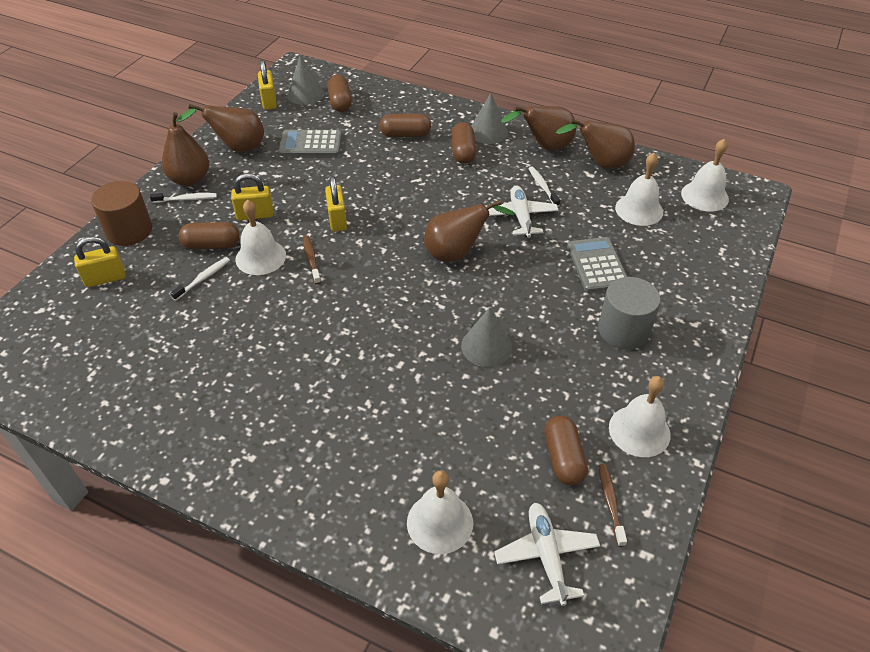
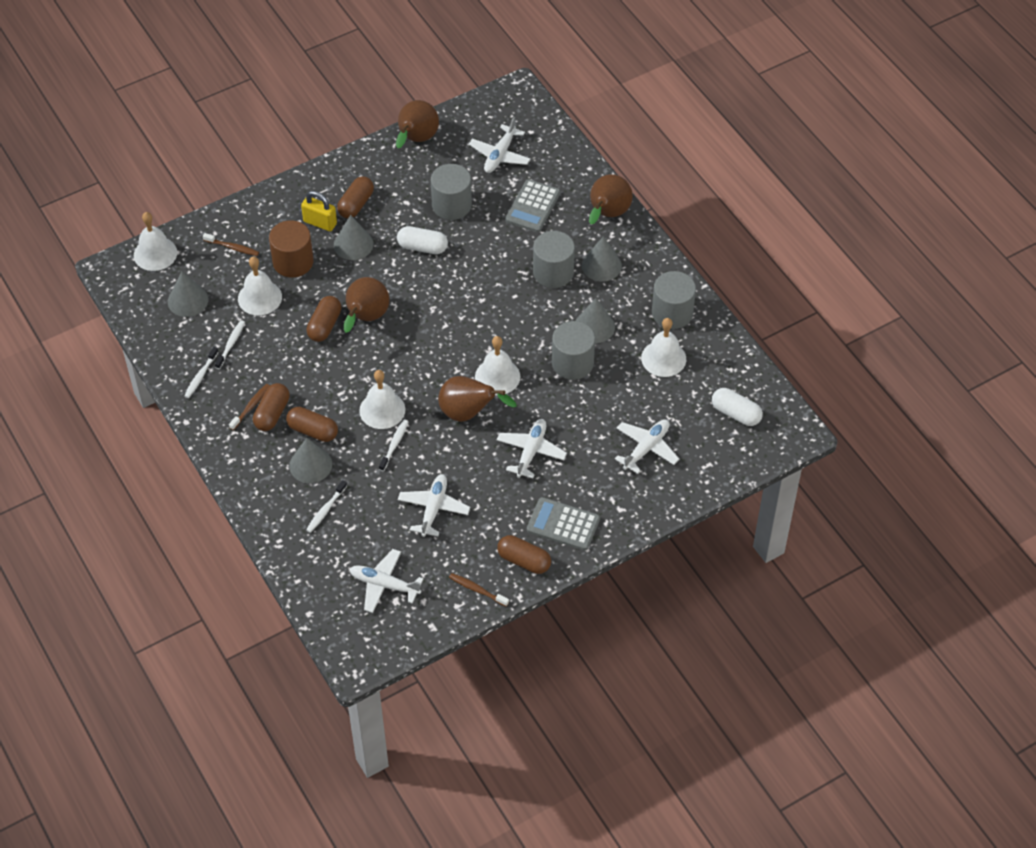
brown pear: 5 -> 4
brown toothbrush: 2 -> 3
grey cone: 3 -> 5
grey cylinder: 1 -> 4
white capsule: 0 -> 2
white plane: 2 -> 5
white toothbrush: 3 -> 4
yellow padlock: 4 -> 1

